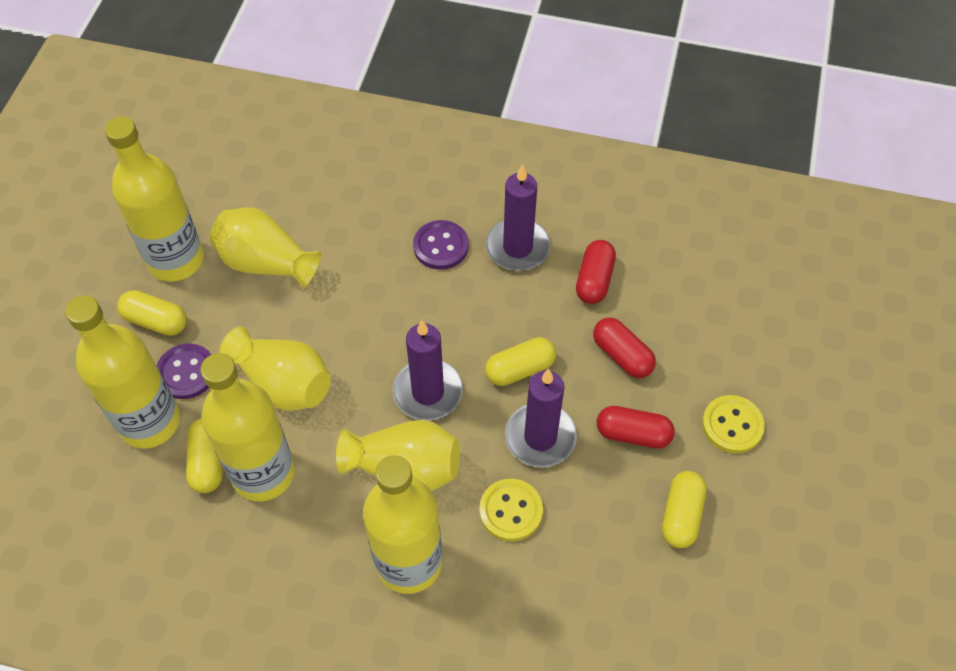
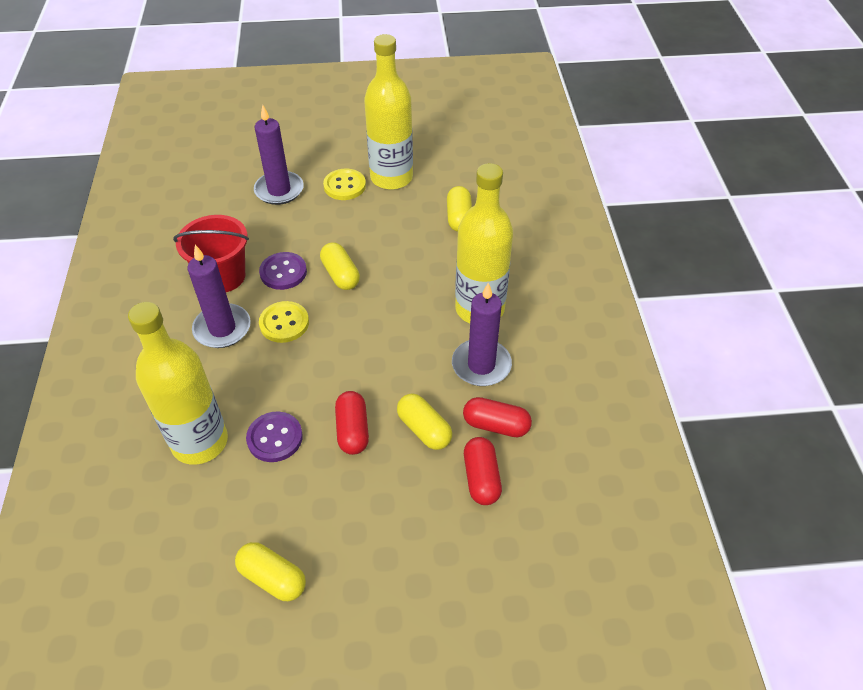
red bucket: 0 -> 1
yellow bottle: 4 -> 3
yellow vase: 3 -> 0

